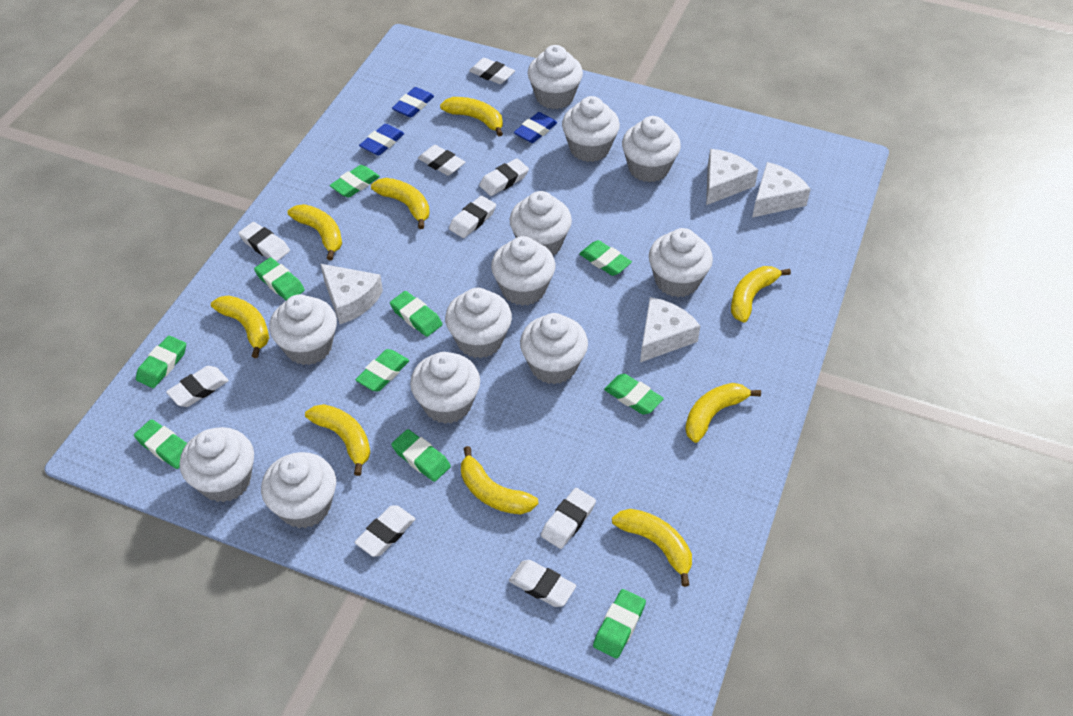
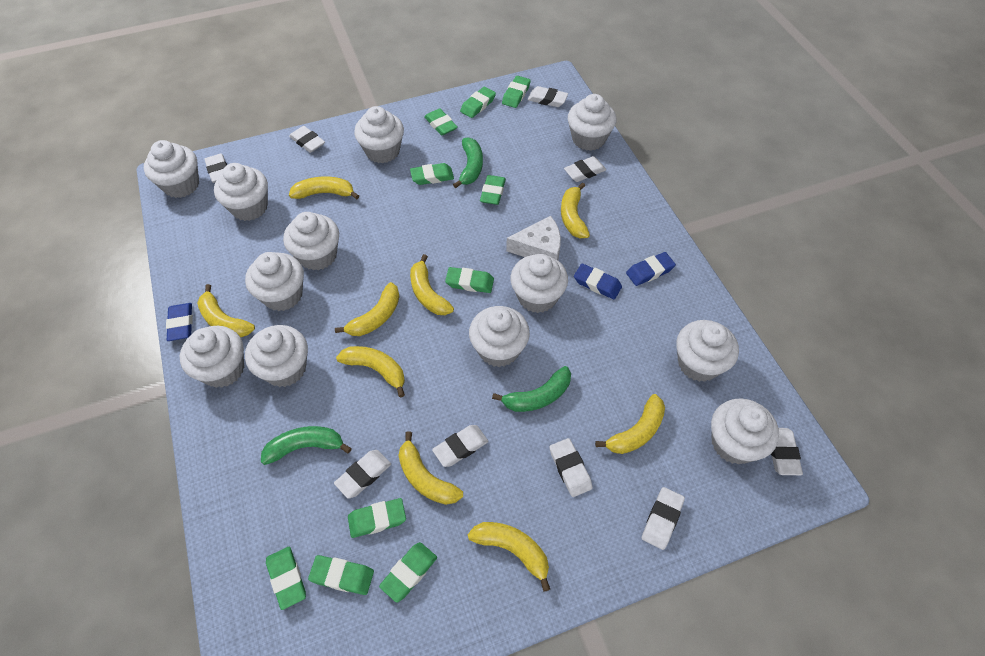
green banana: 0 -> 3
white cheese: 4 -> 1

